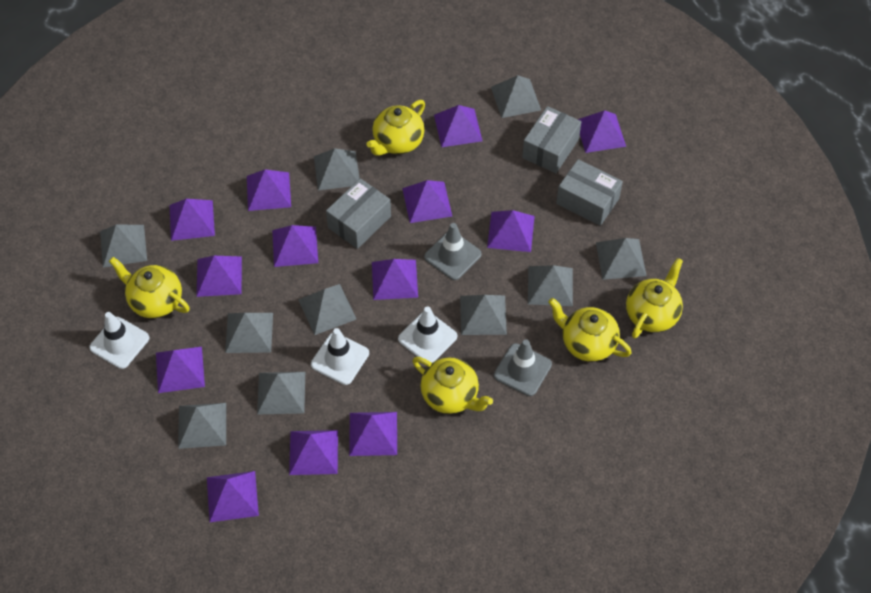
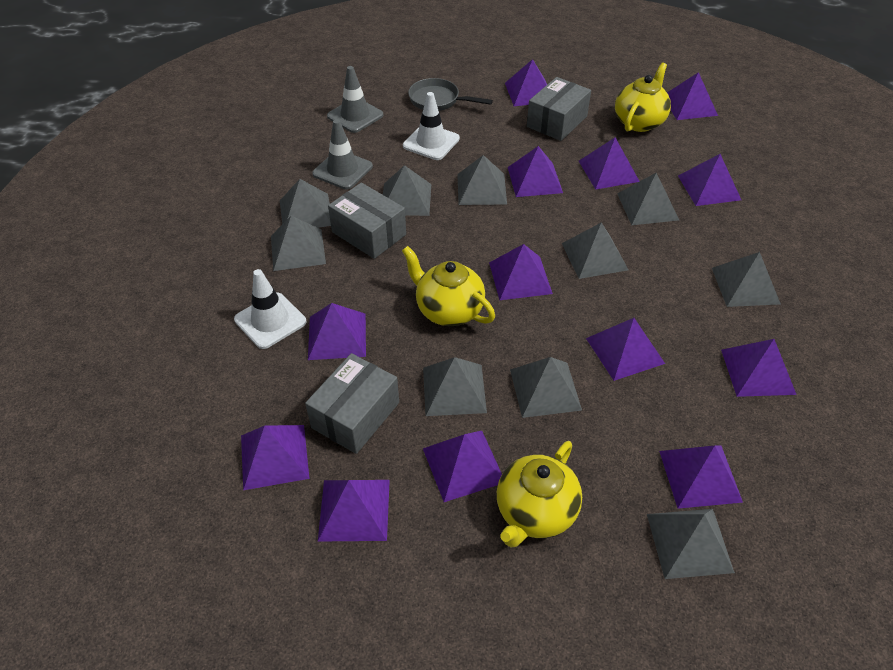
grey pan: 0 -> 1
white traffic cone: 3 -> 2
yellow teapot: 5 -> 3

